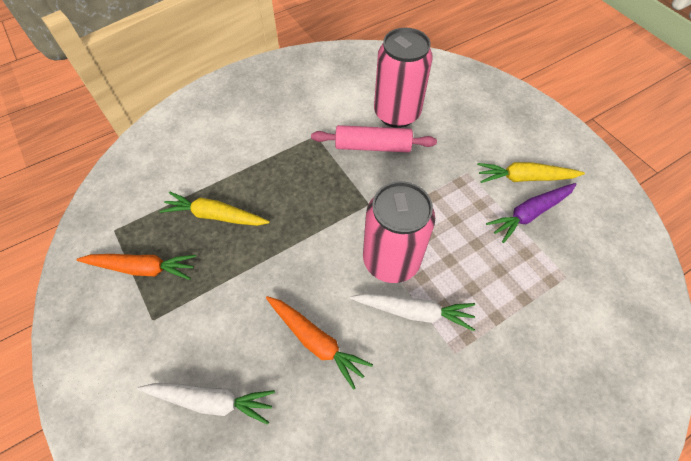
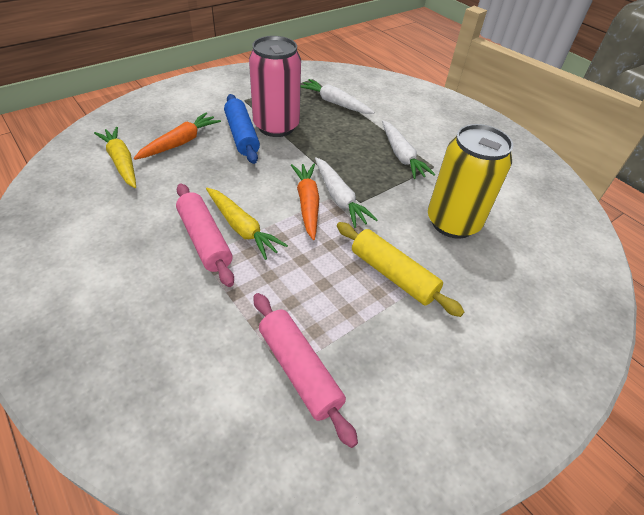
blue rolling pin: 0 -> 1
pink can: 2 -> 1
pink rolling pin: 1 -> 2
purple carrot: 1 -> 0
white carrot: 2 -> 3
yellow can: 0 -> 1
yellow rolling pin: 0 -> 1

